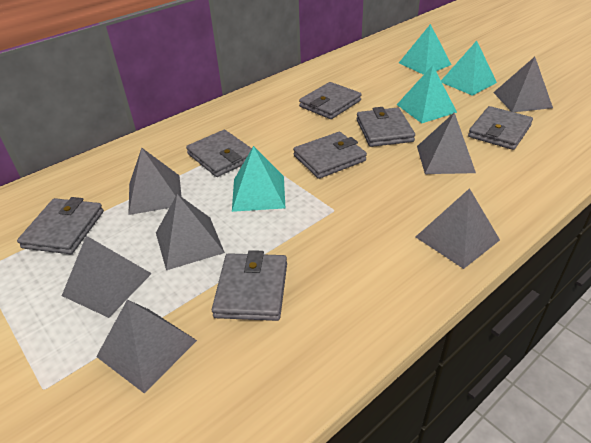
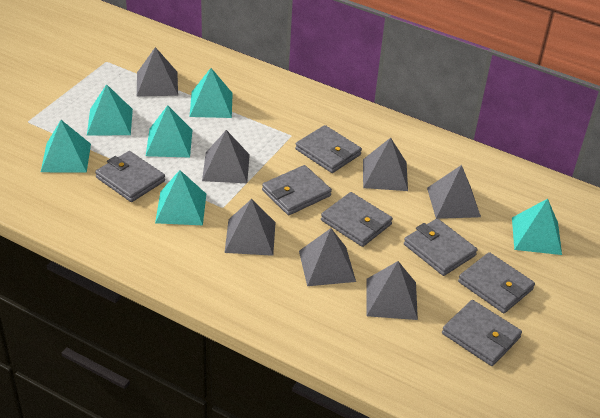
turquoise pyramid: 4 -> 6

